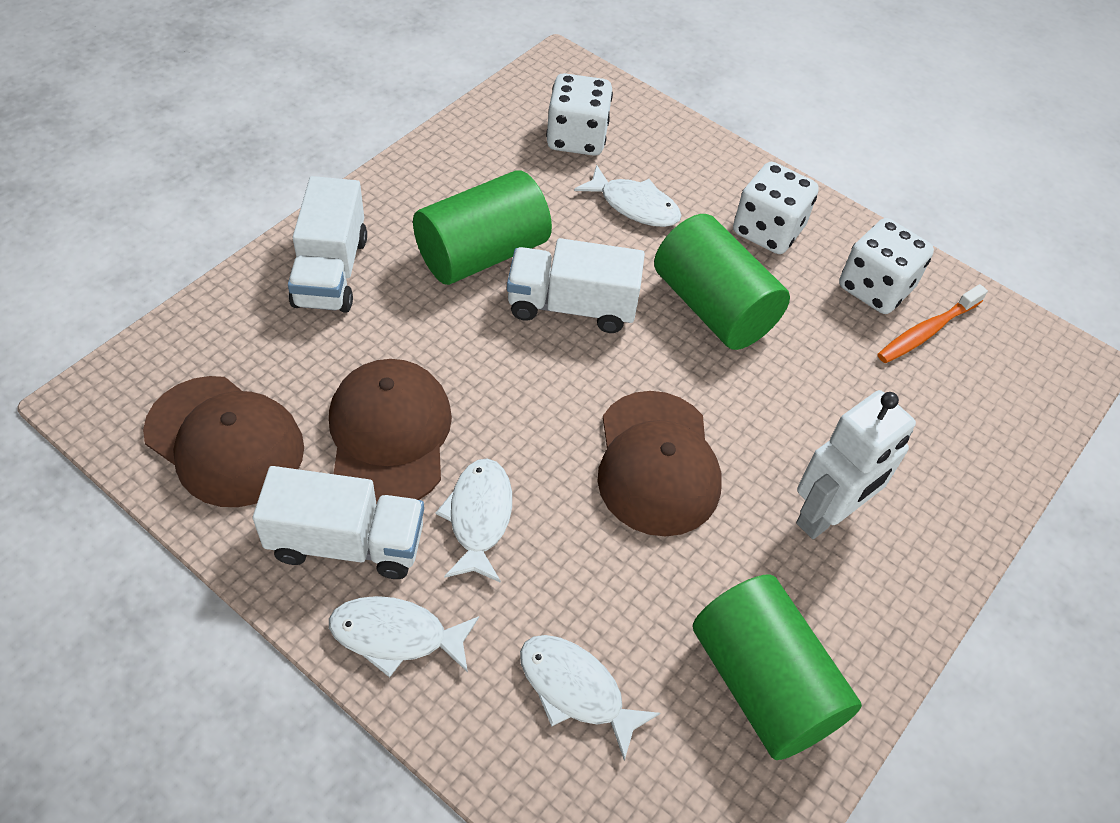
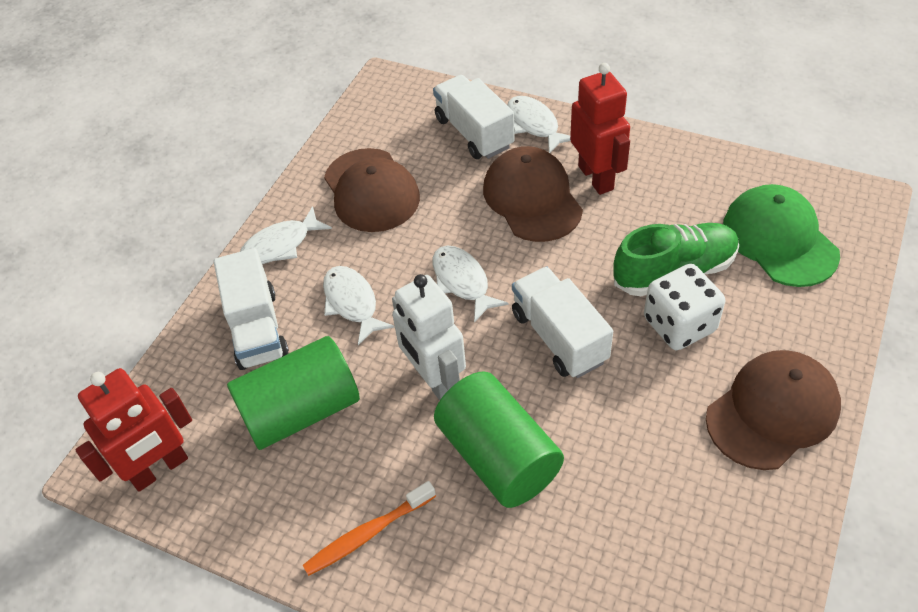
green cap: 0 -> 1
green cylinder: 3 -> 2
green shoe: 0 -> 1
red robot: 0 -> 2
white dice: 3 -> 1

